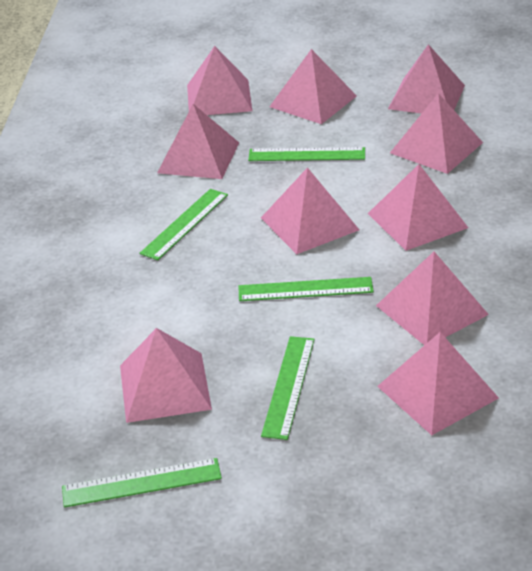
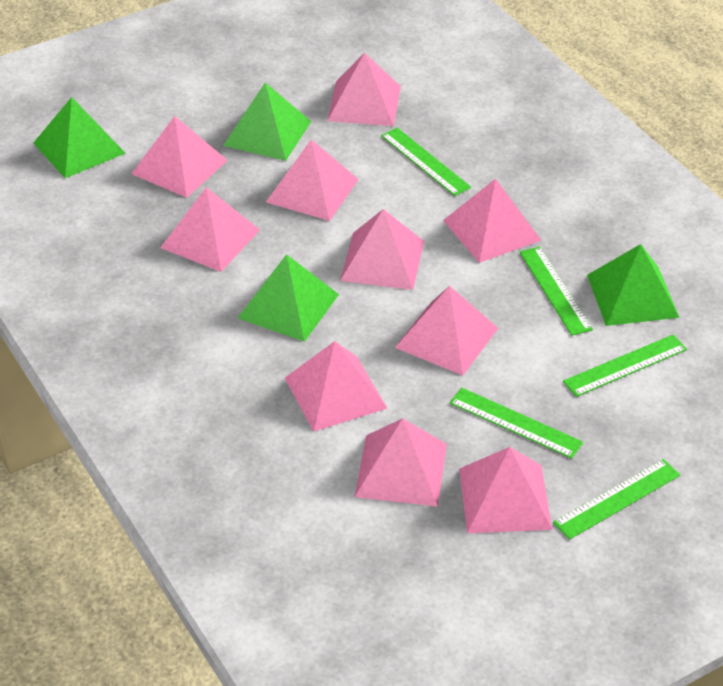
green pyramid: 0 -> 4

